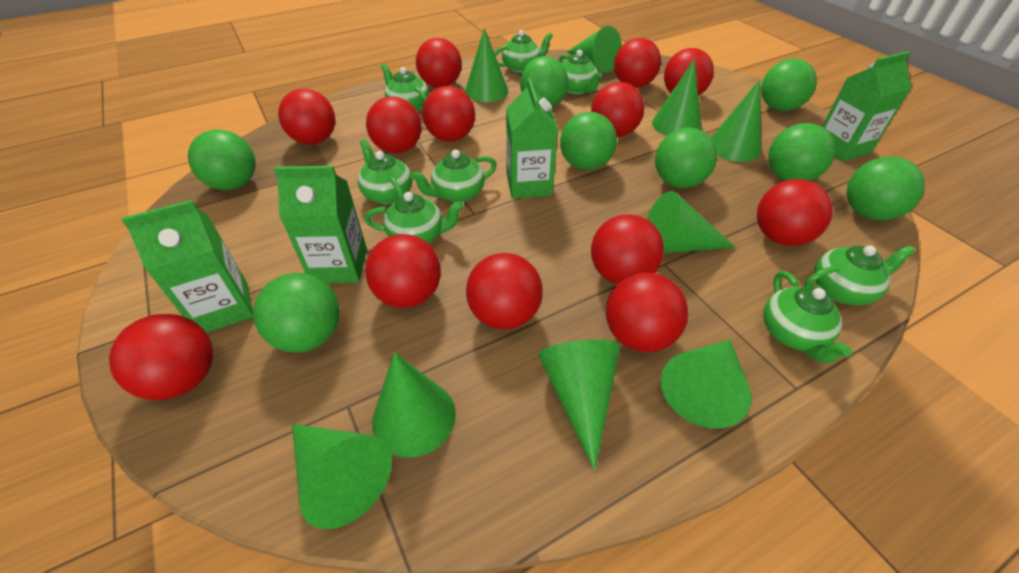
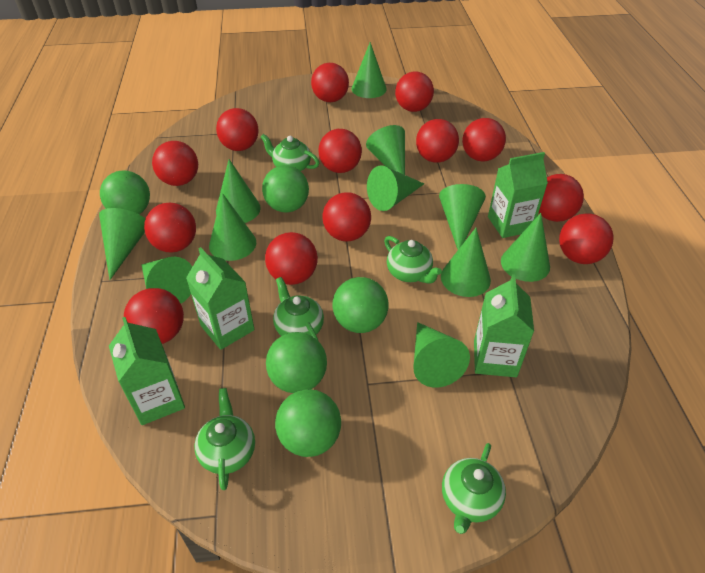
green ball: 8 -> 5
green cone: 9 -> 11
green teapot: 8 -> 5

